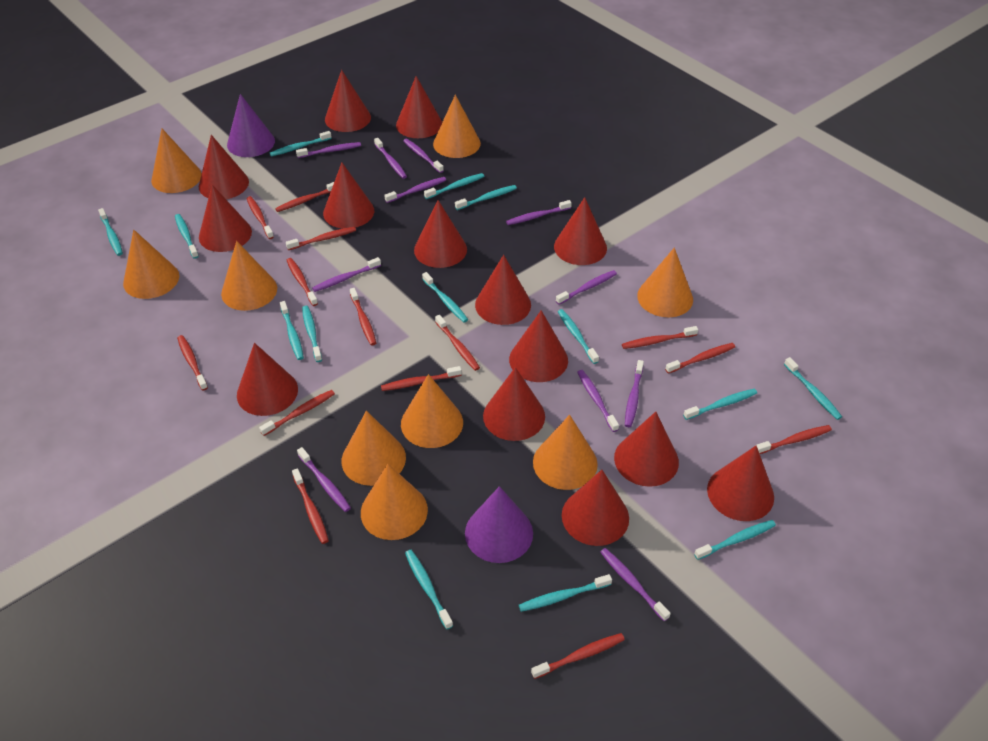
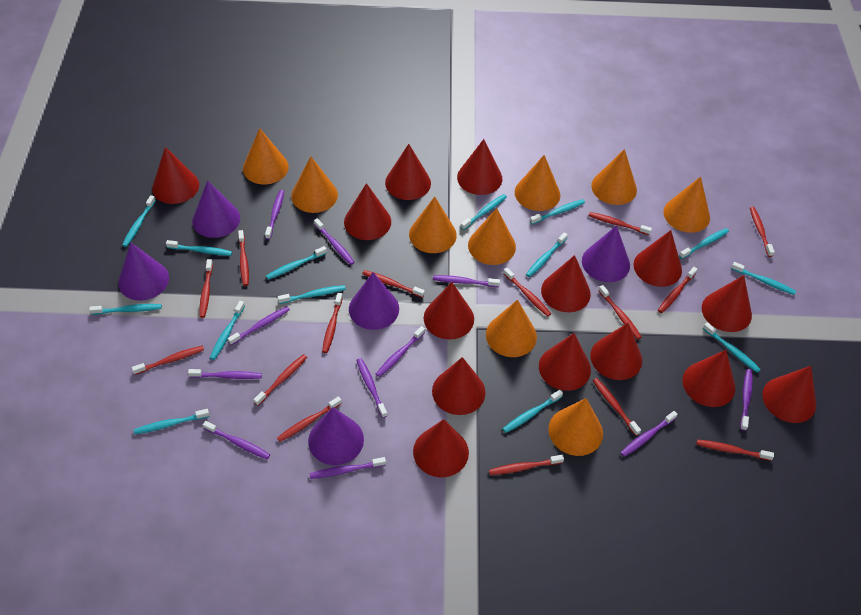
purple cone: 2 -> 5
red toothbrush: 14 -> 15

